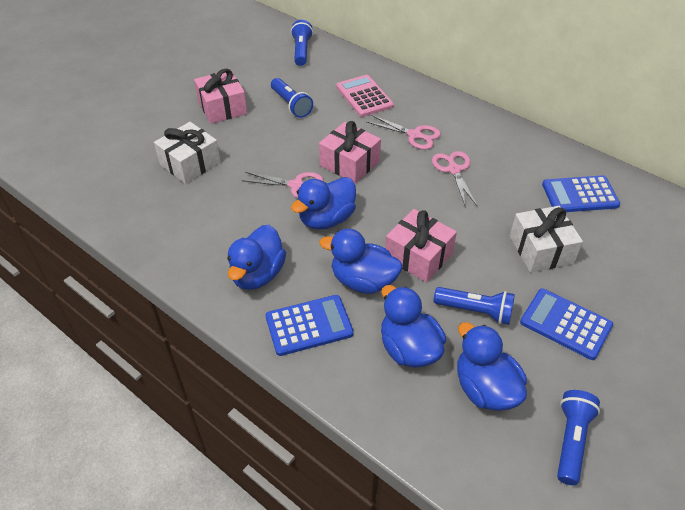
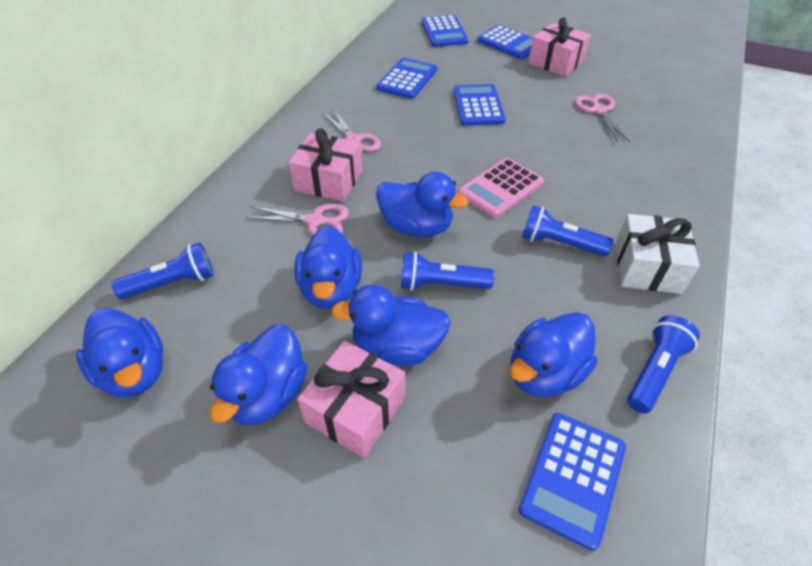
blue calculator: 3 -> 5
blue duck: 5 -> 6
white gift: 2 -> 1

